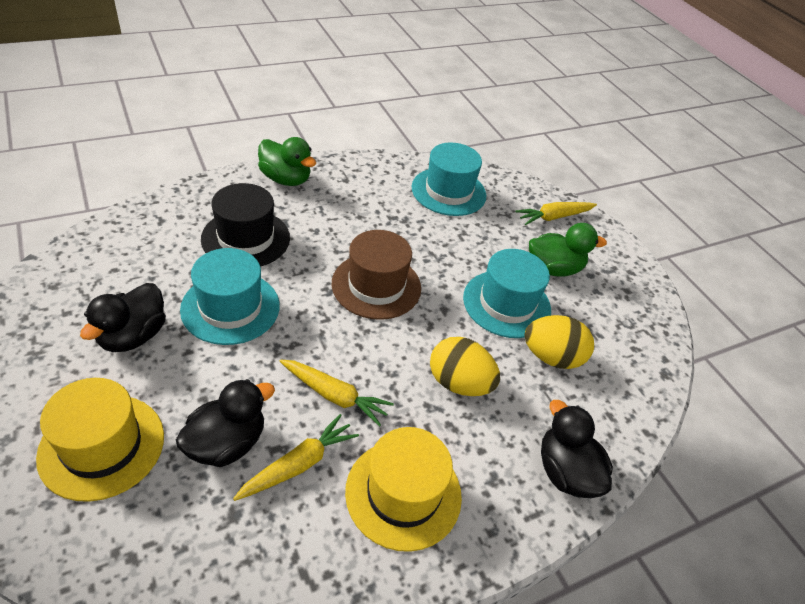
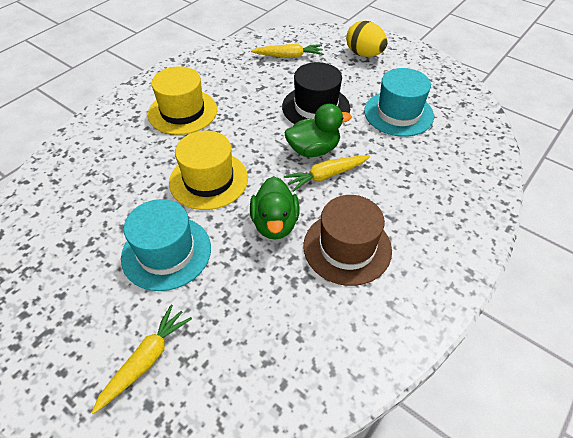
black duck: 3 -> 0
turquoise hat: 3 -> 2
yellow egg: 2 -> 1

